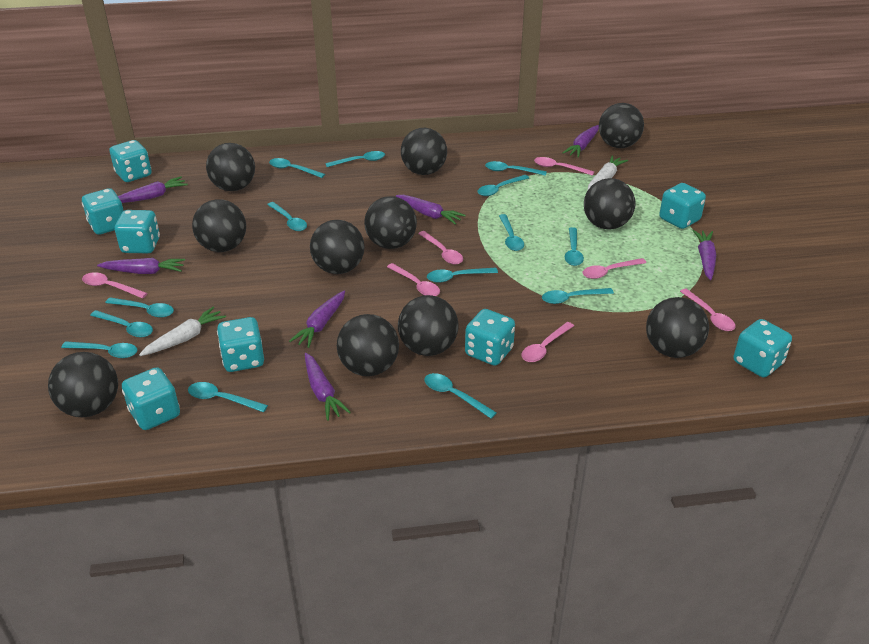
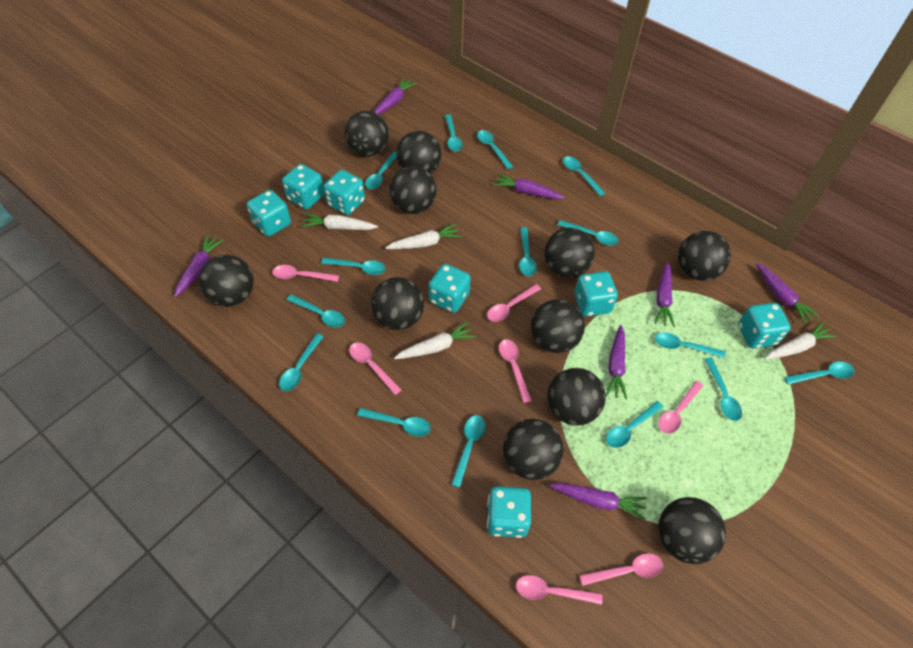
turquoise dice: 8 -> 7
turquoise spoon: 14 -> 15
white carrot: 2 -> 4

